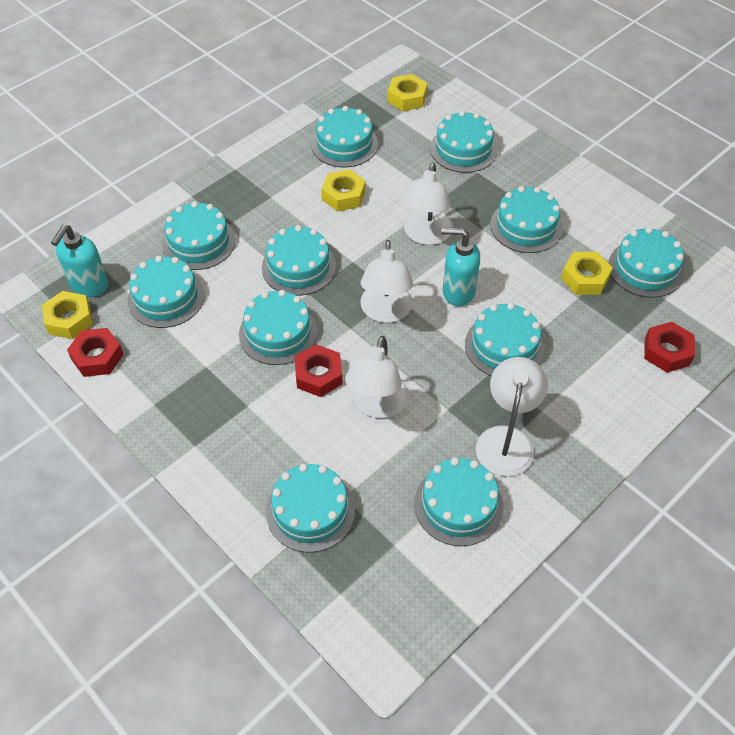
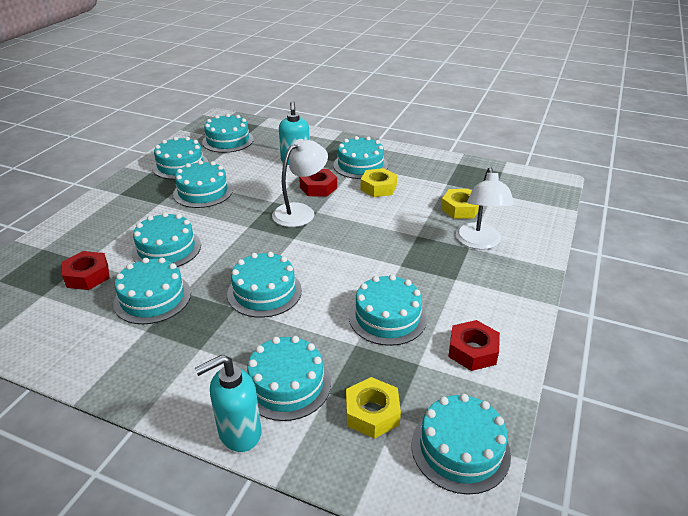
turquoise cake: 11 -> 10
white lamp: 4 -> 2
yellow nut: 4 -> 3

